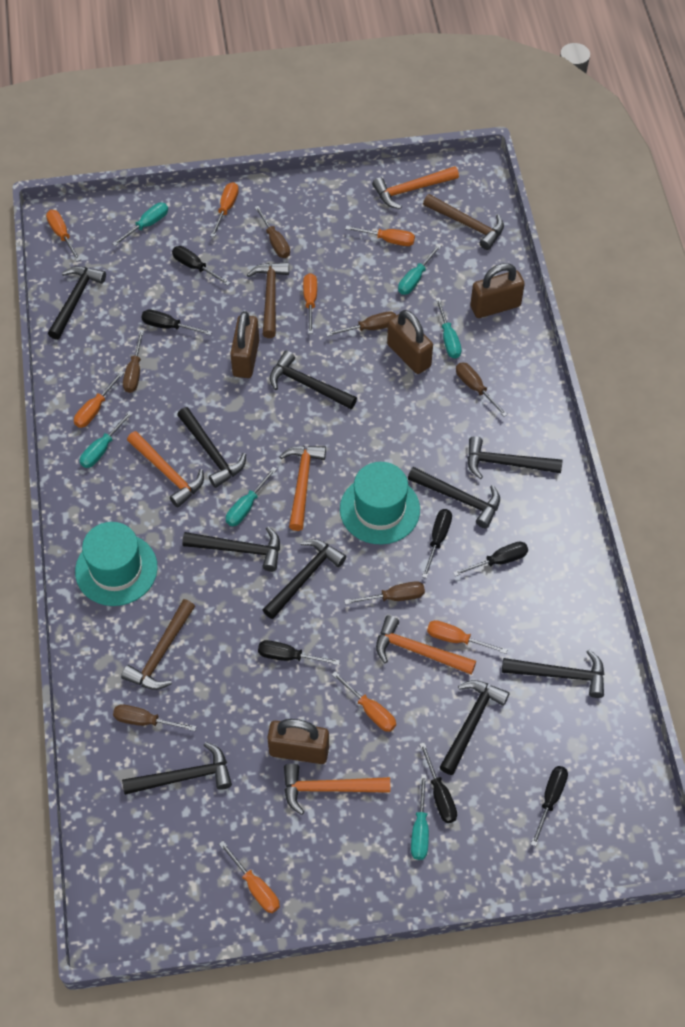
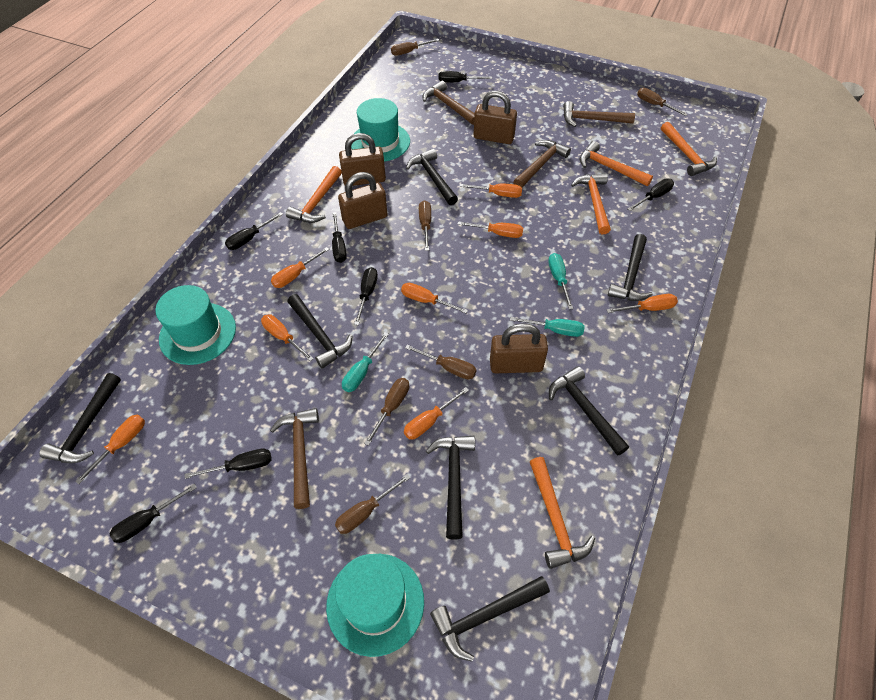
black hammer: 10 -> 7
brown hammer: 3 -> 4
turquoise hat: 2 -> 3
turquoise screwdriver: 6 -> 3

